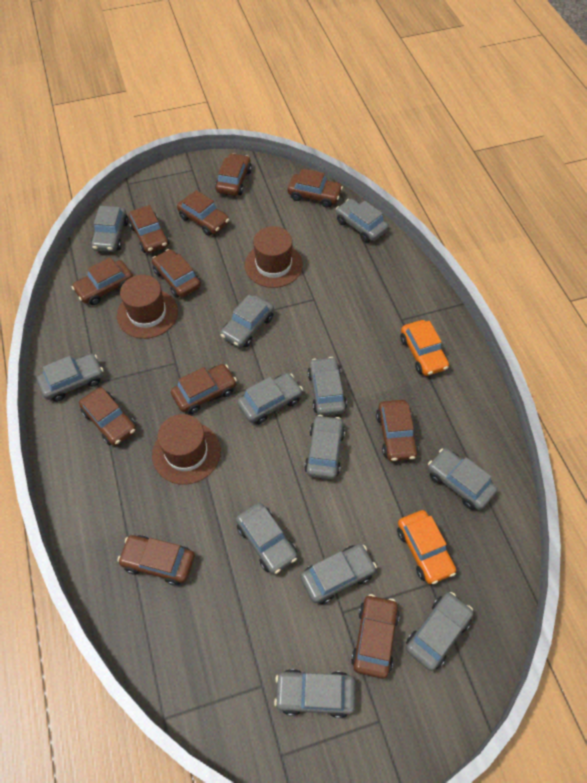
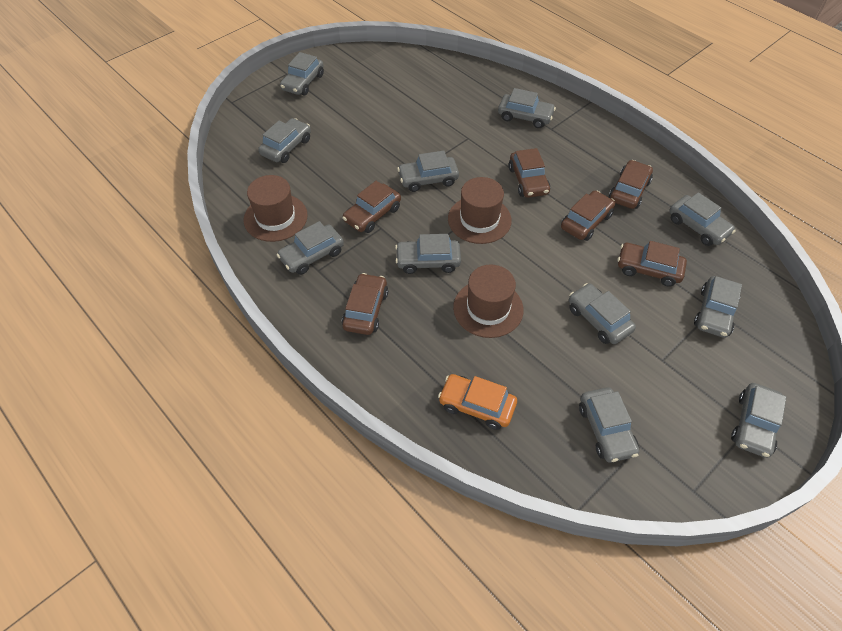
brown car: 11 -> 6
grey car: 12 -> 11
orange car: 2 -> 1

